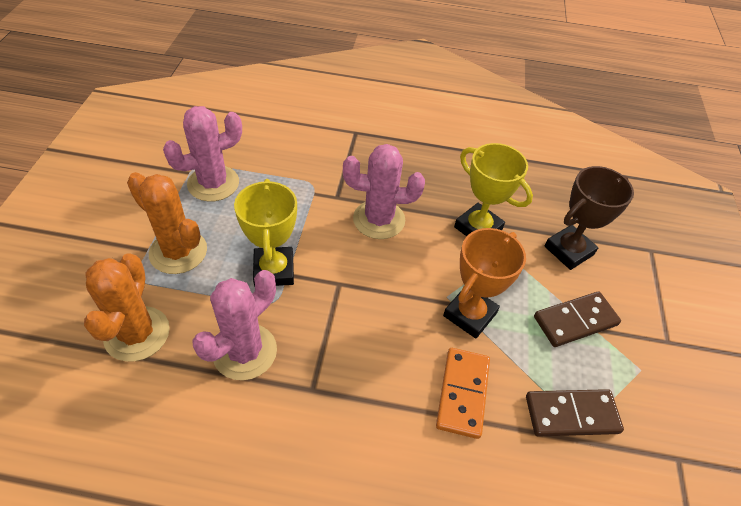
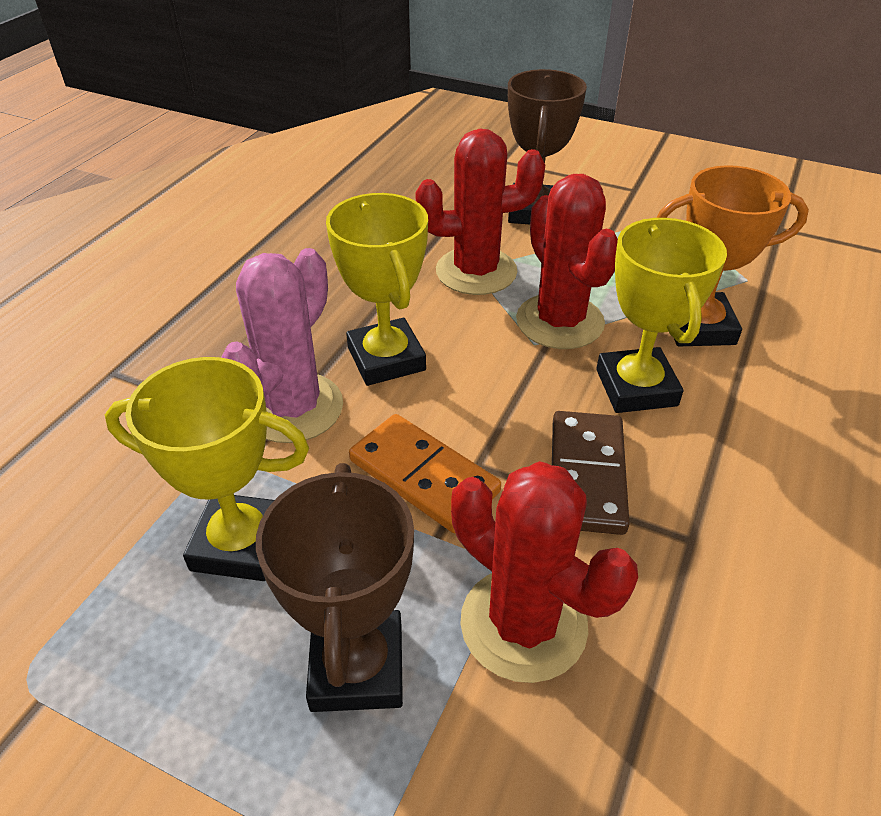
brown domino: 2 -> 1
brown trophy: 1 -> 2
orange cactus: 2 -> 0
pink cactus: 3 -> 1
red cactus: 0 -> 3
yellow trophy: 2 -> 3

